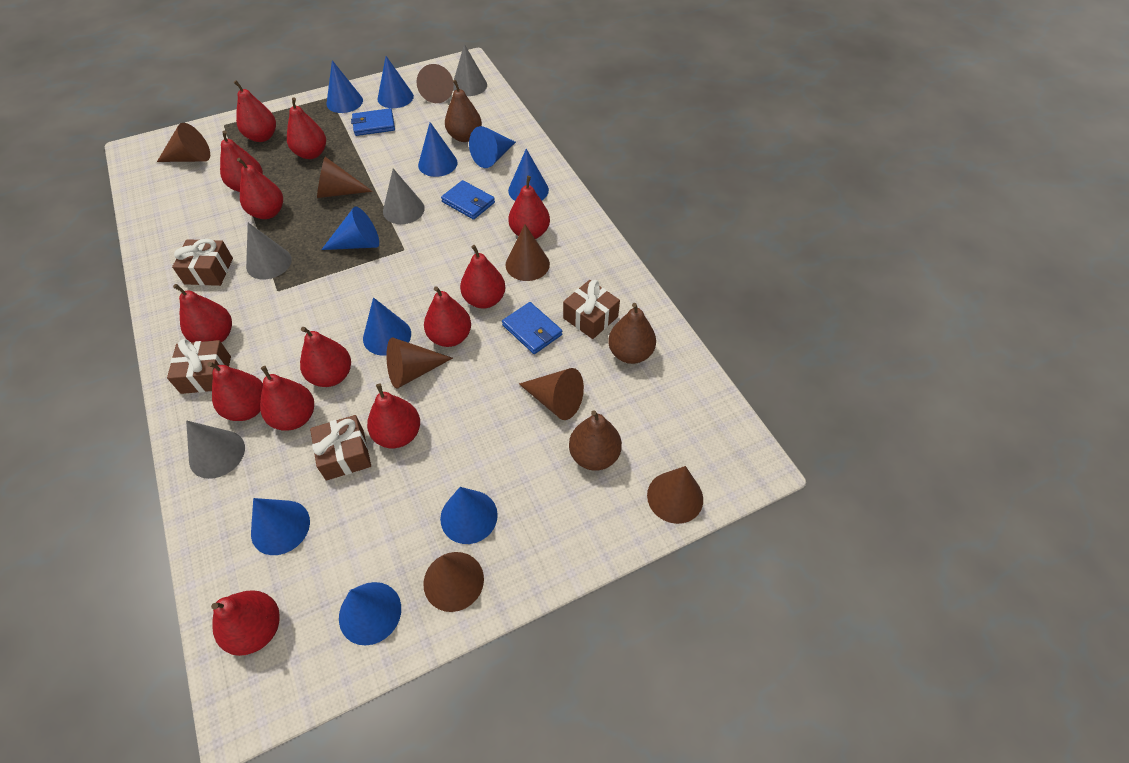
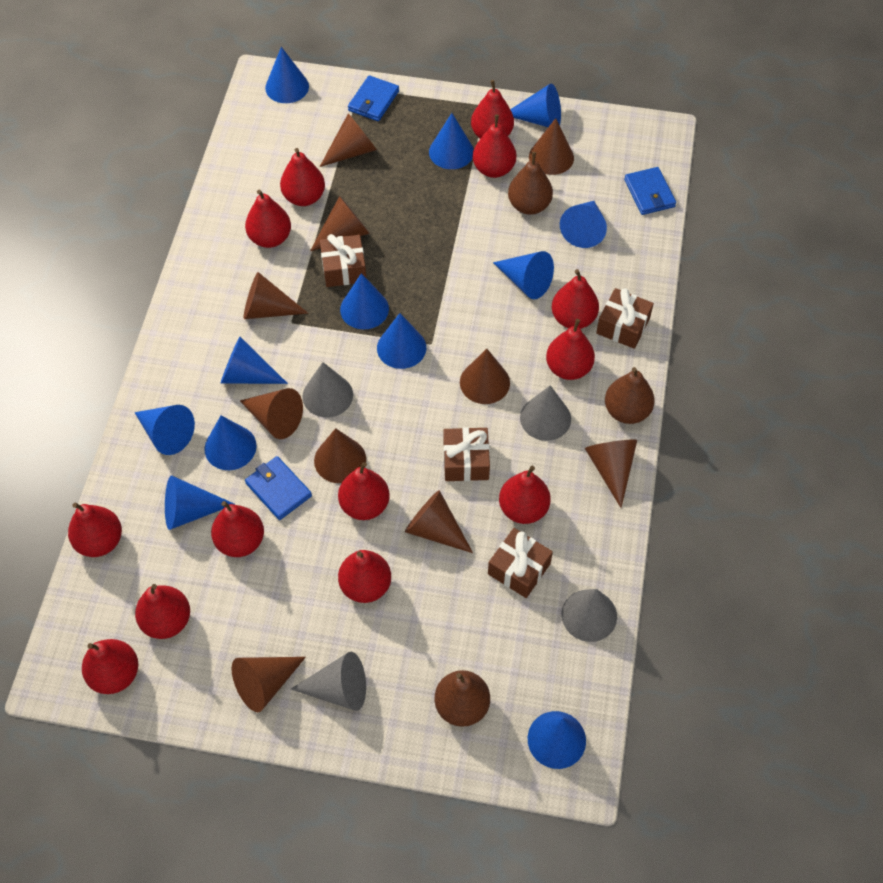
blue cone: 10 -> 12
brown cone: 8 -> 10

